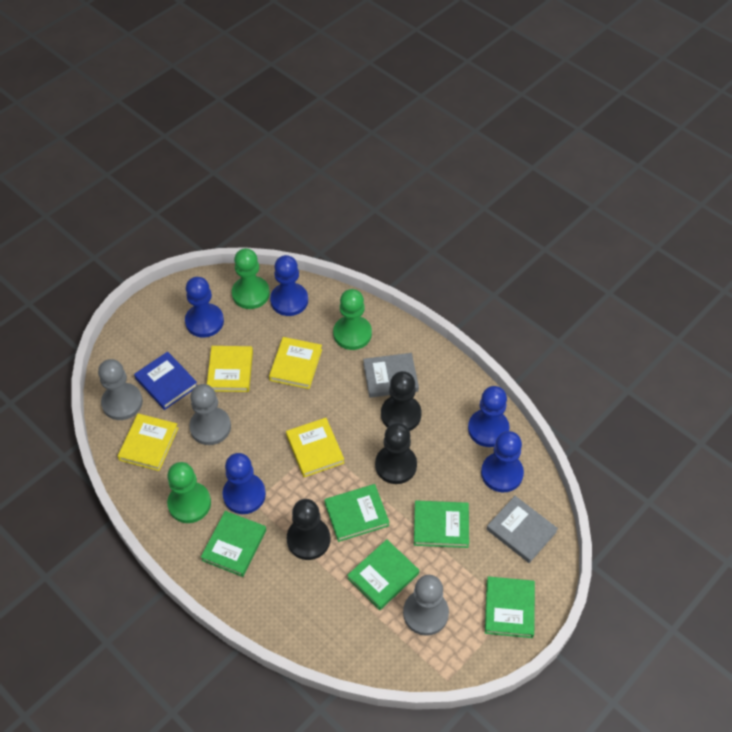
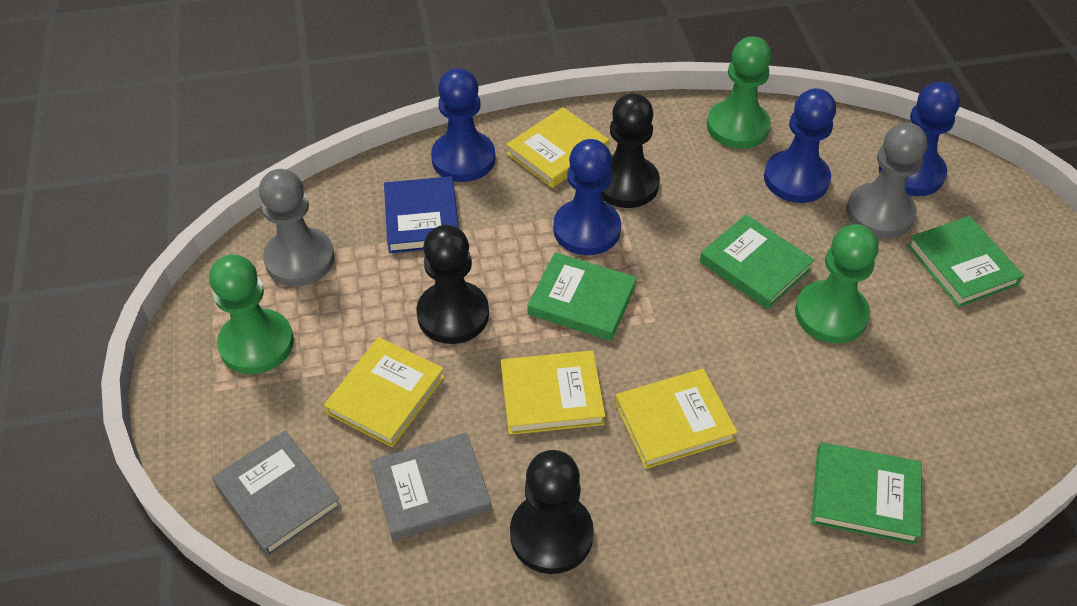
blue pawn: 5 -> 4
green book: 5 -> 4
grey pawn: 3 -> 2

